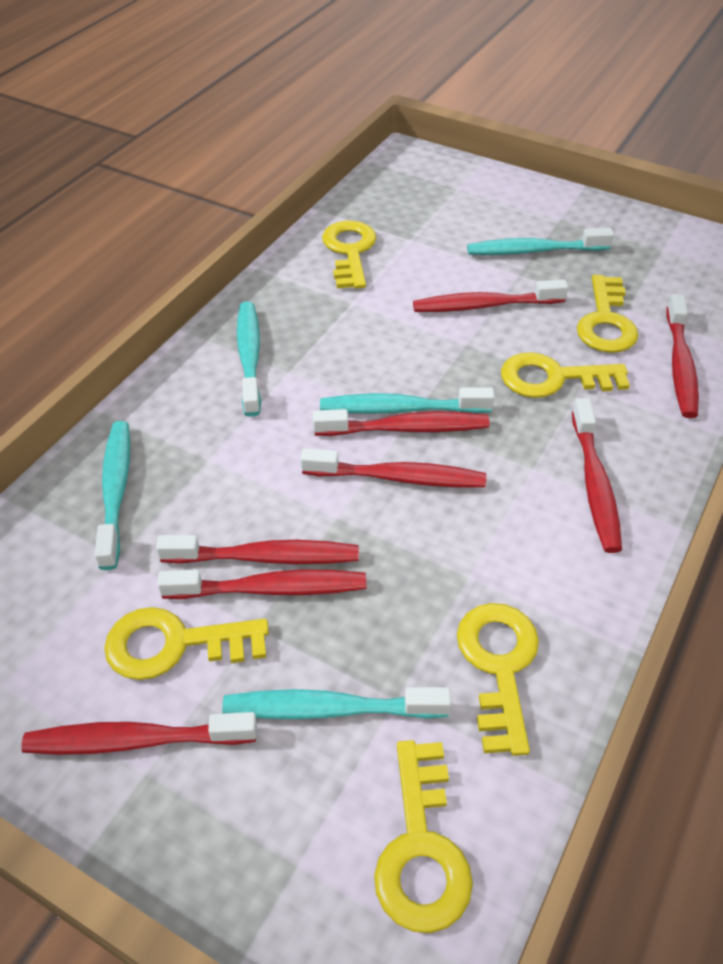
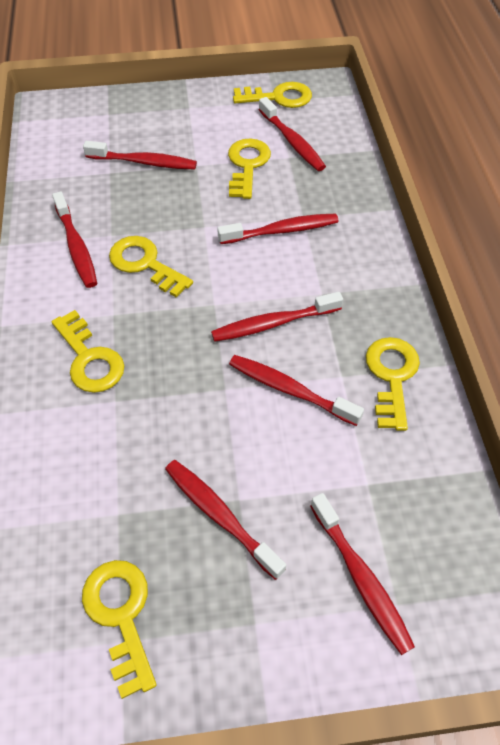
turquoise toothbrush: 5 -> 0

